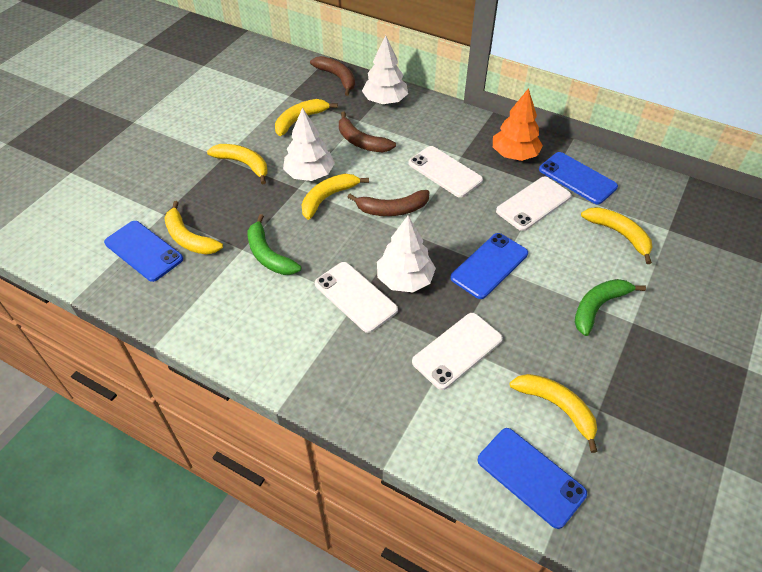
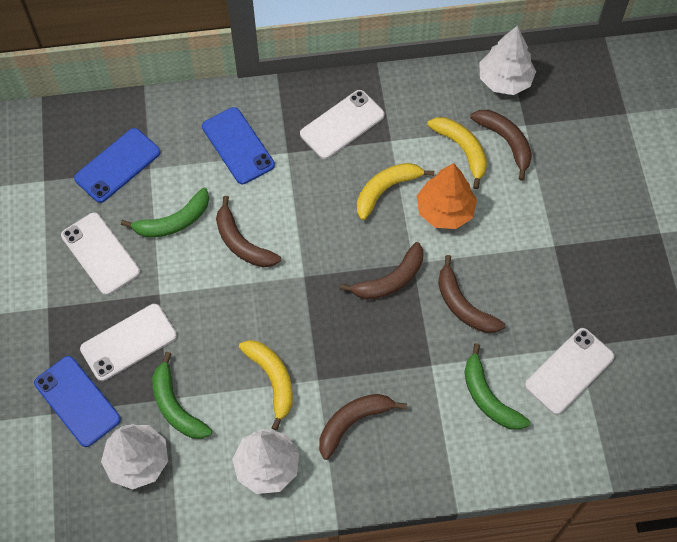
blue phone: 4 -> 3
brown banana: 3 -> 5
green banana: 2 -> 3
yellow banana: 6 -> 3

